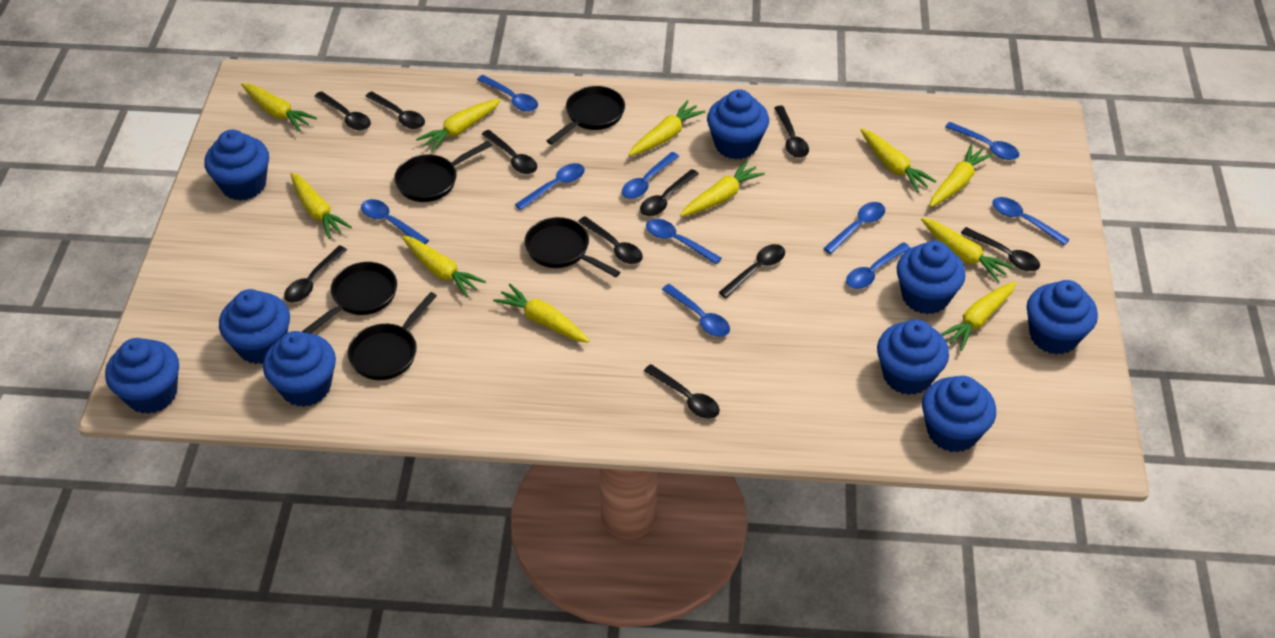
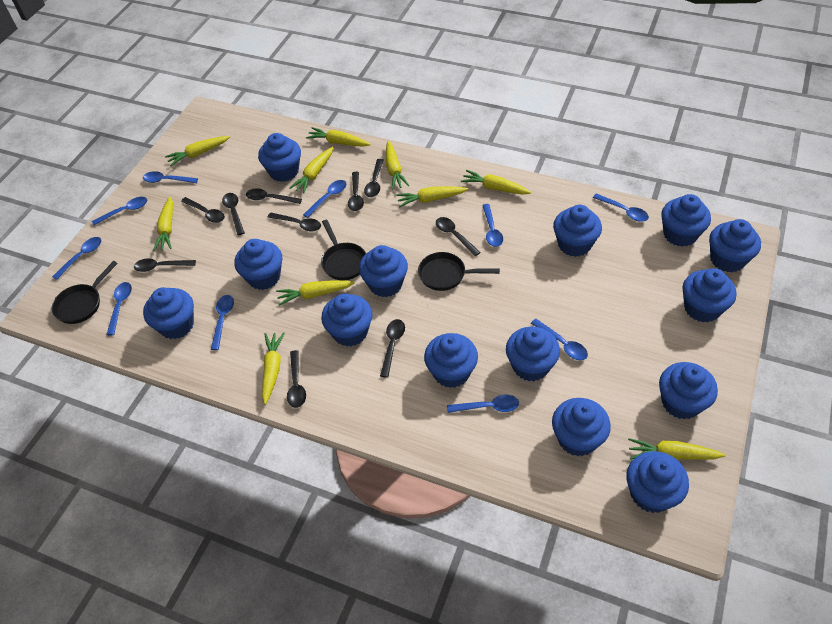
black pan: 5 -> 3
blue cupcake: 9 -> 14
yellow carrot: 11 -> 10

